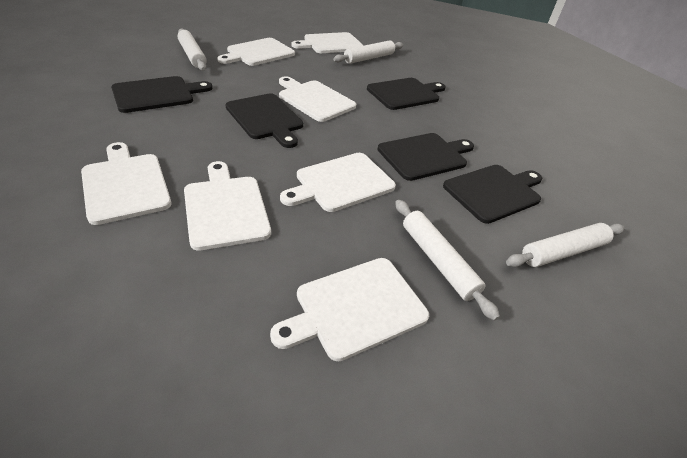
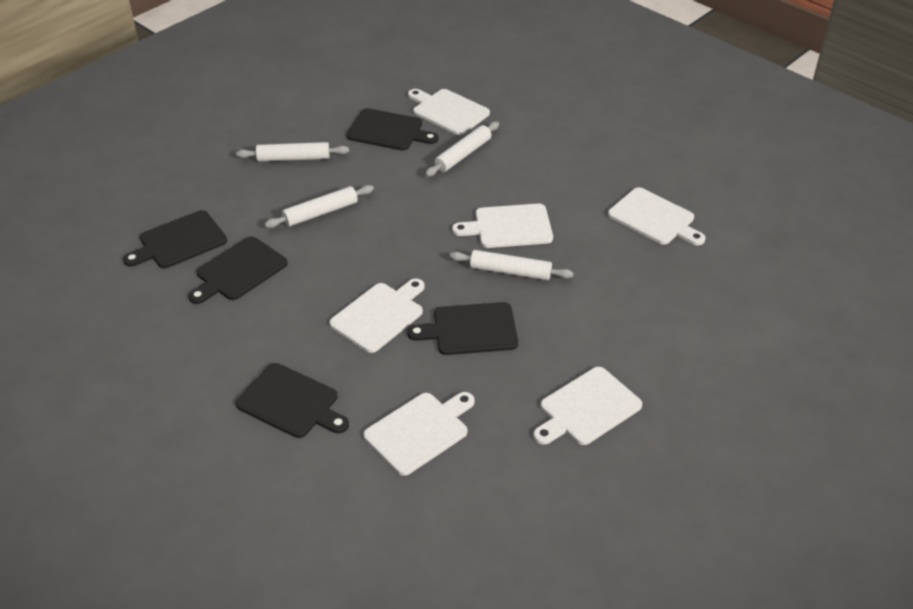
white cutting board: 7 -> 6

